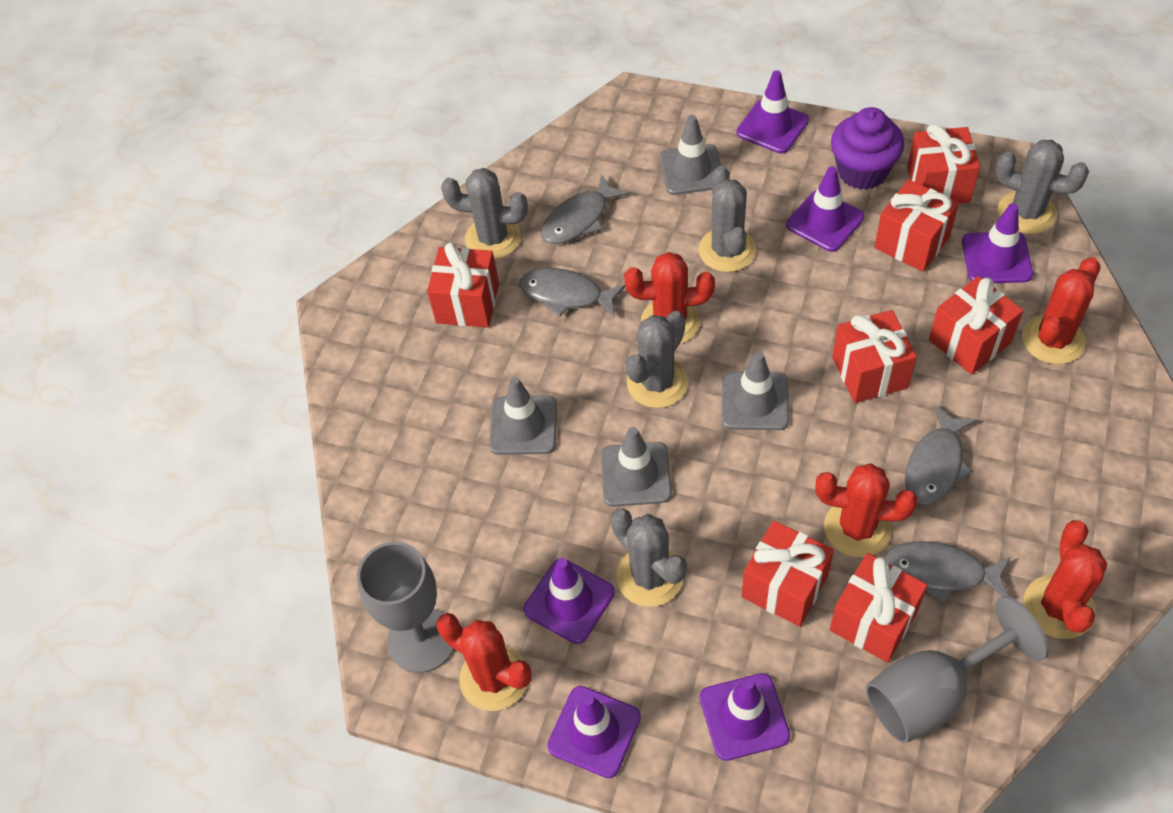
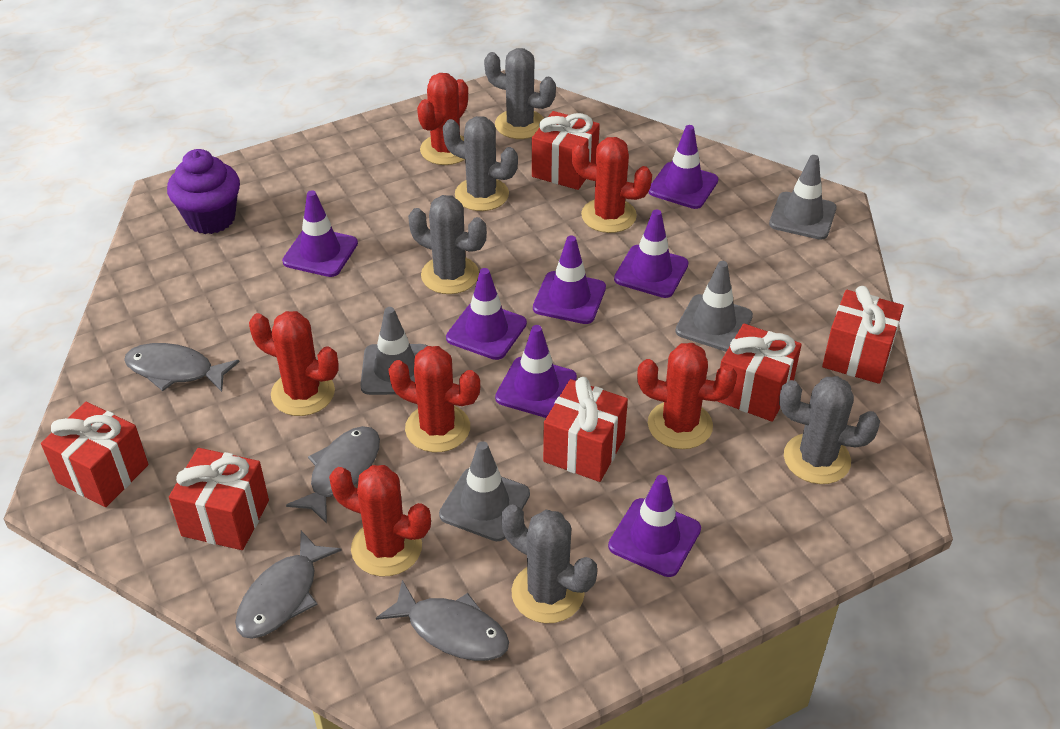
grey goblet: 2 -> 0
purple traffic cone: 6 -> 7
red cactus: 5 -> 6
red gift: 7 -> 6

